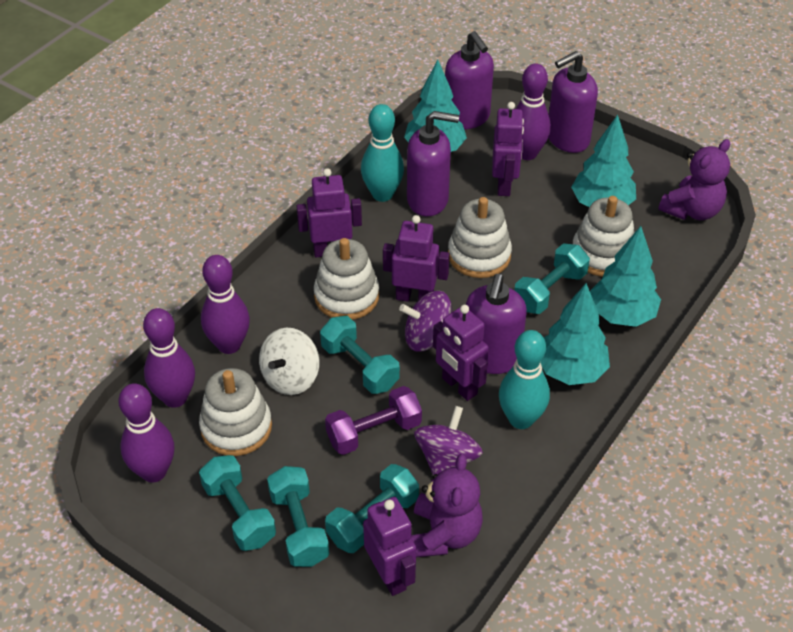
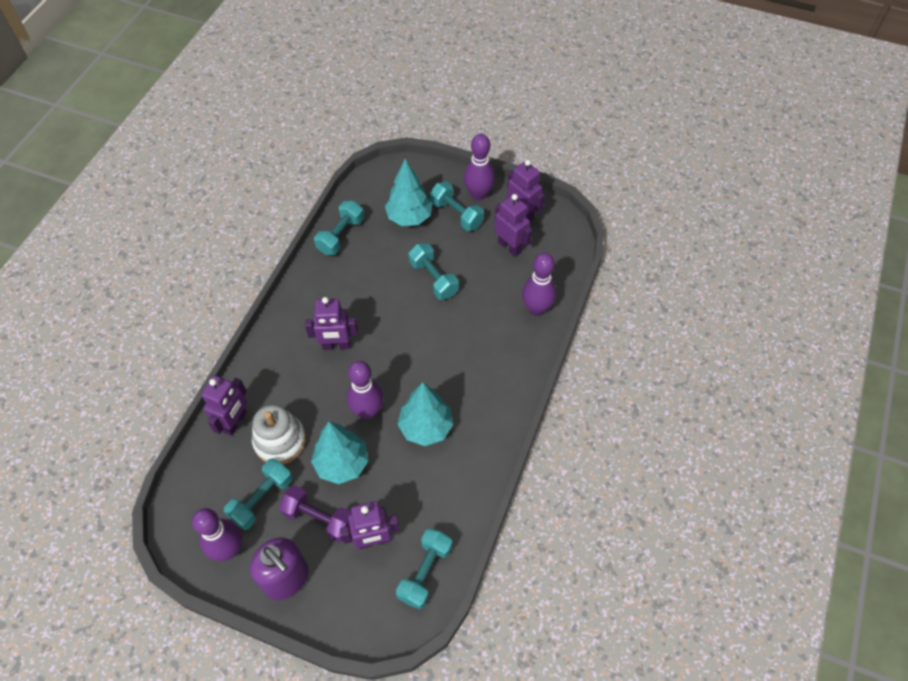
purple soap dispenser: 4 -> 1
purple spinning top: 2 -> 0
purple teddy bear: 2 -> 0
turquoise bowling pin: 2 -> 0
turquoise tree: 4 -> 3
white spinning top: 1 -> 0
white stacking toy: 4 -> 1

